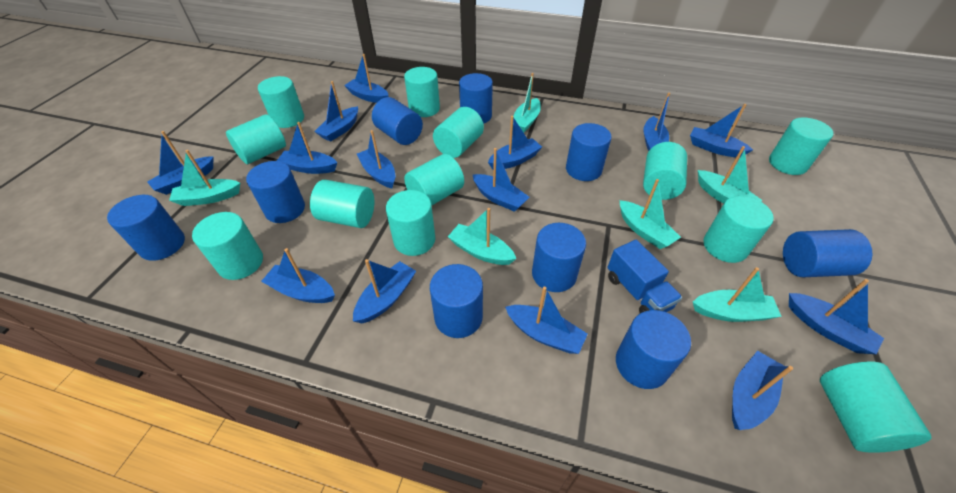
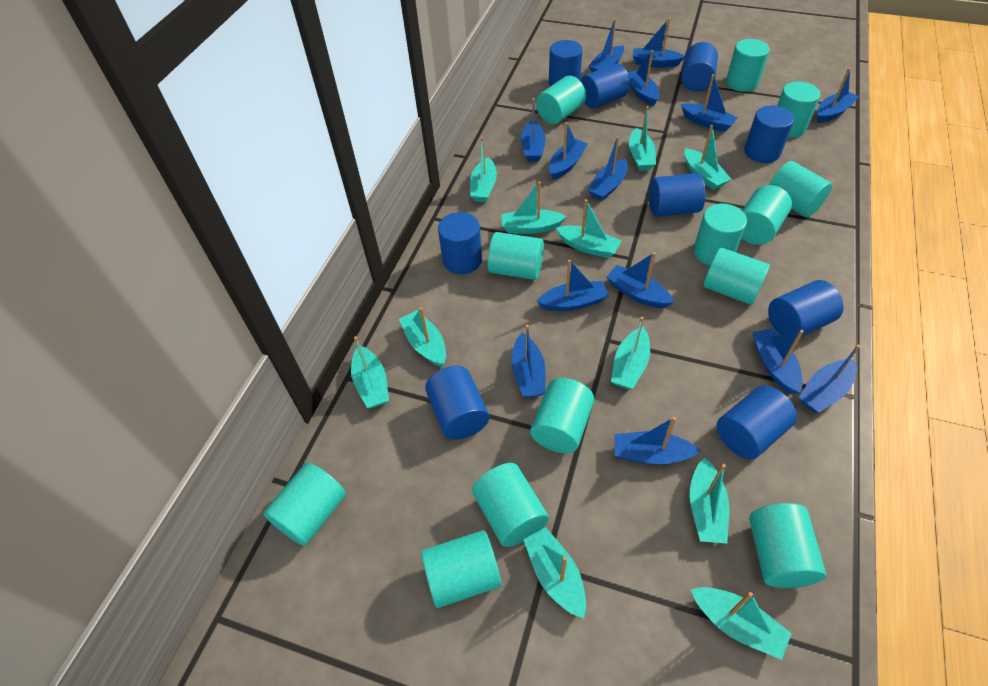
blue truck: 1 -> 0
turquoise boat: 6 -> 11
turquoise cylinder: 12 -> 13

